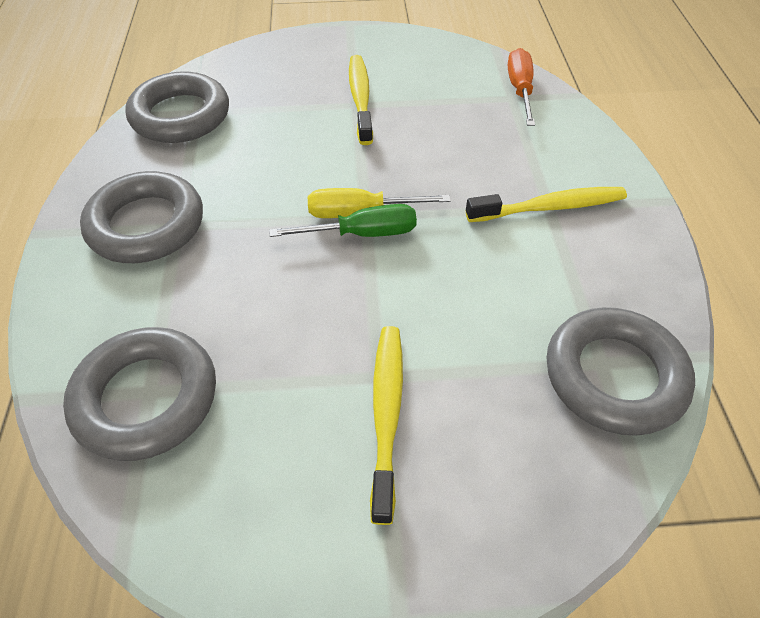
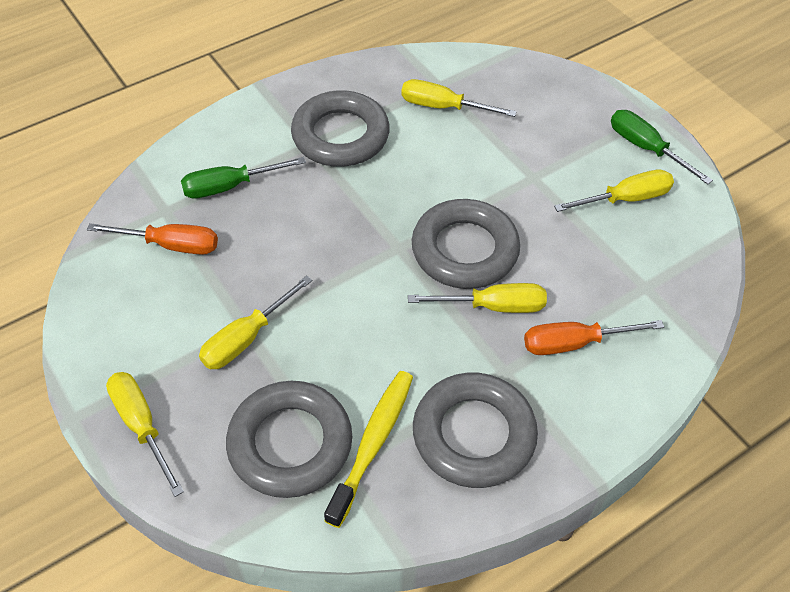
green screwdriver: 1 -> 2
orange screwdriver: 1 -> 2
yellow screwdriver: 1 -> 5
yellow toothbrush: 3 -> 1

